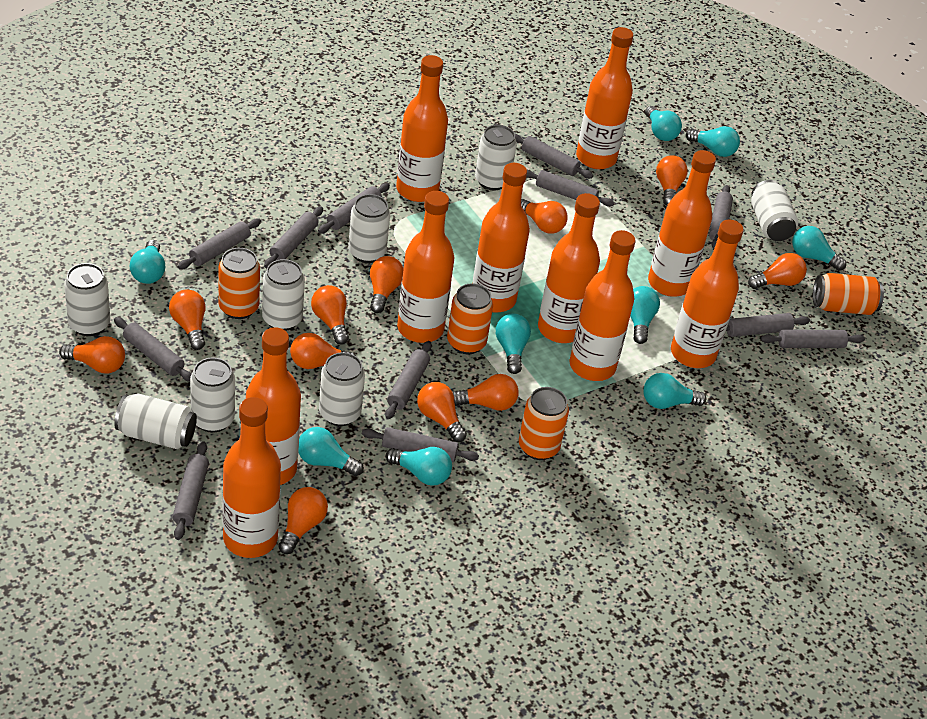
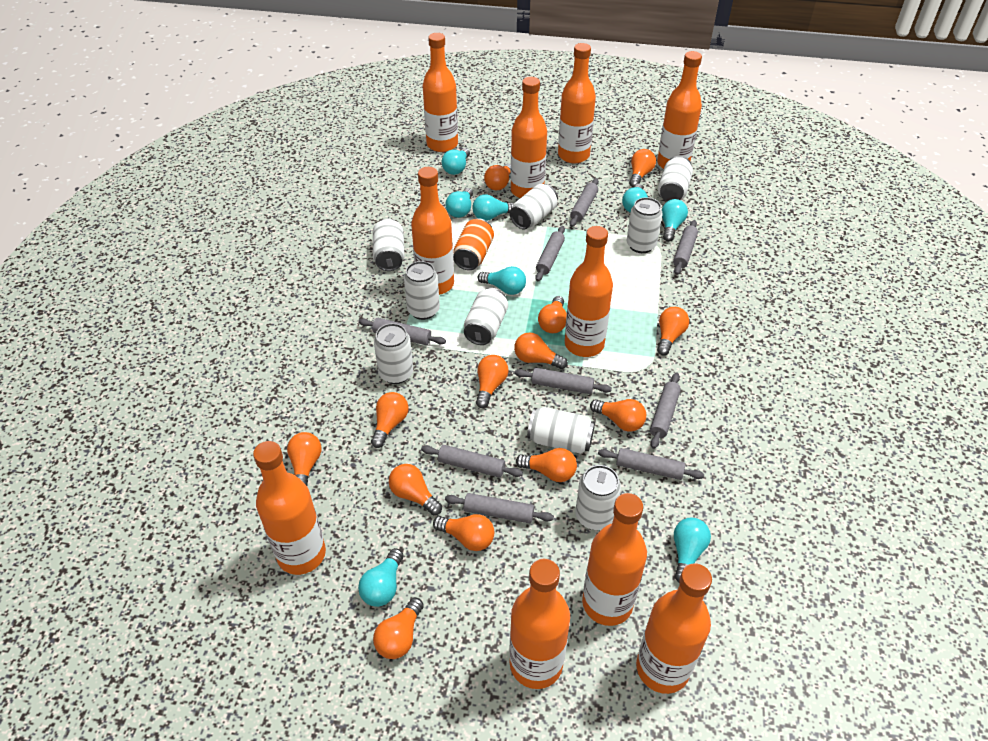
grey rolling pin: 12 -> 9
orange can: 4 -> 1
orange light bulb: 11 -> 13
turquoise light bulb: 9 -> 8
white can: 8 -> 9

